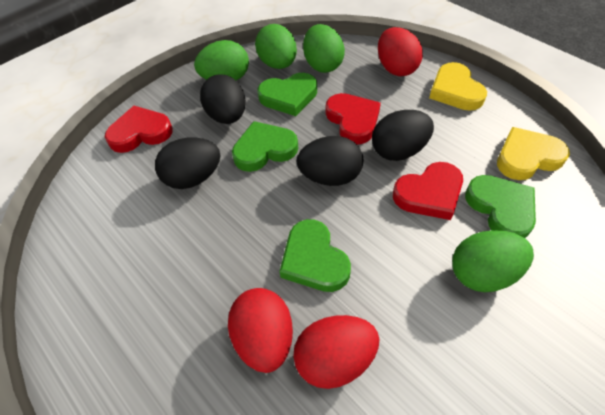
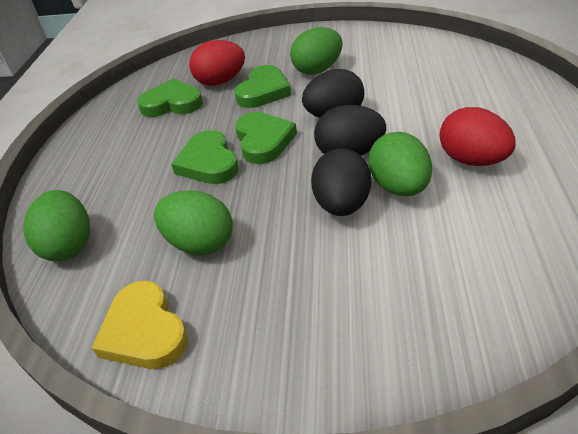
black egg: 4 -> 3
red egg: 3 -> 2
red heart: 3 -> 0
yellow heart: 2 -> 1

